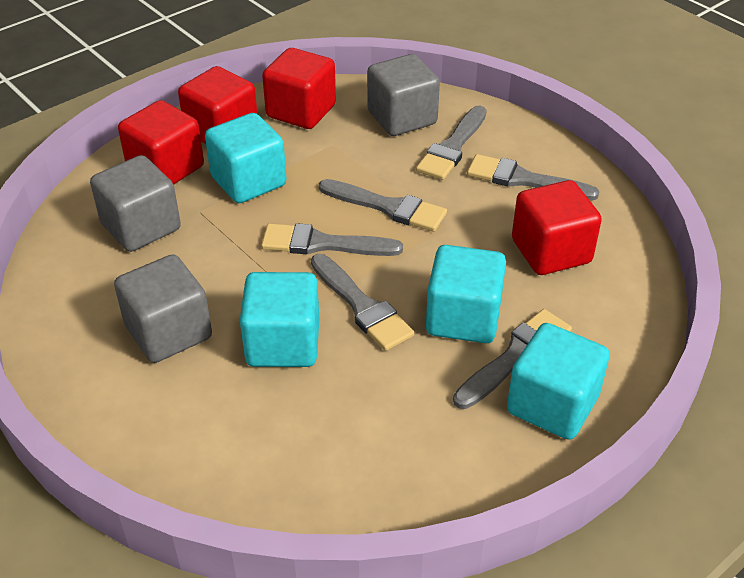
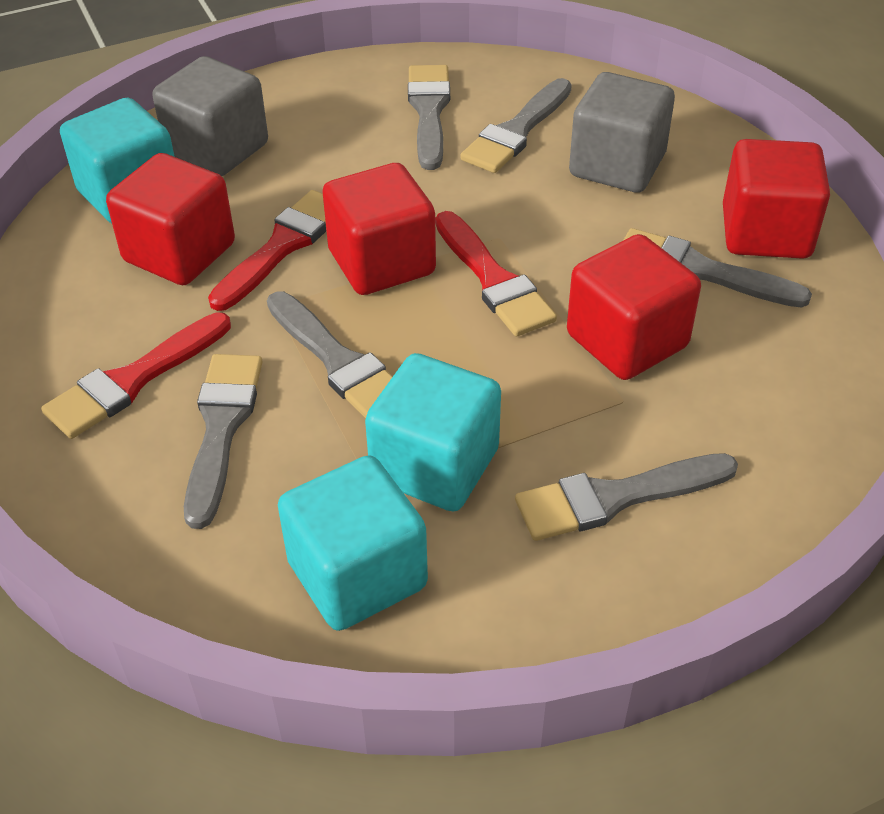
grey cube: 3 -> 2
red brush: 0 -> 3
turquoise cube: 4 -> 3

